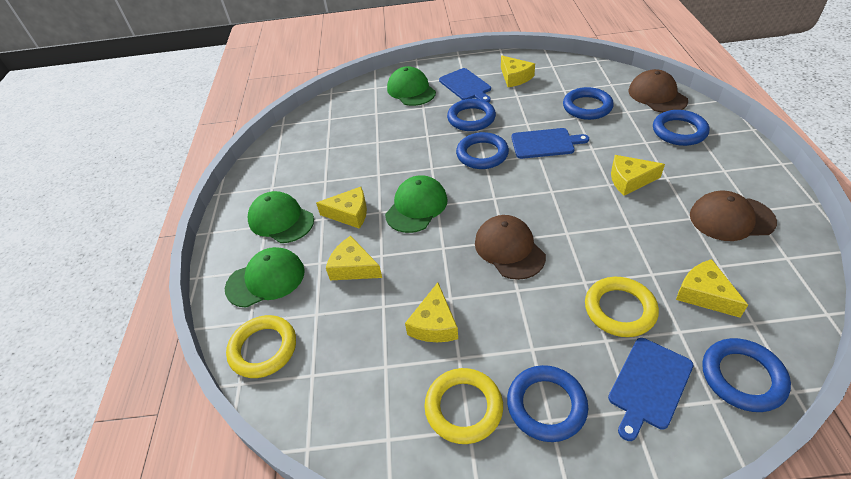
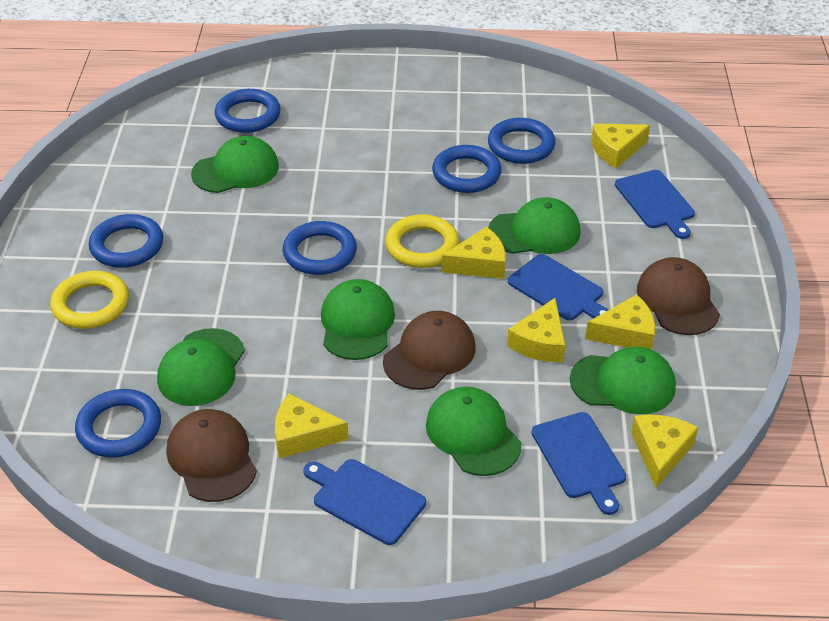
blue cutting board: 3 -> 4
green cap: 4 -> 6
yellow ring: 3 -> 2

